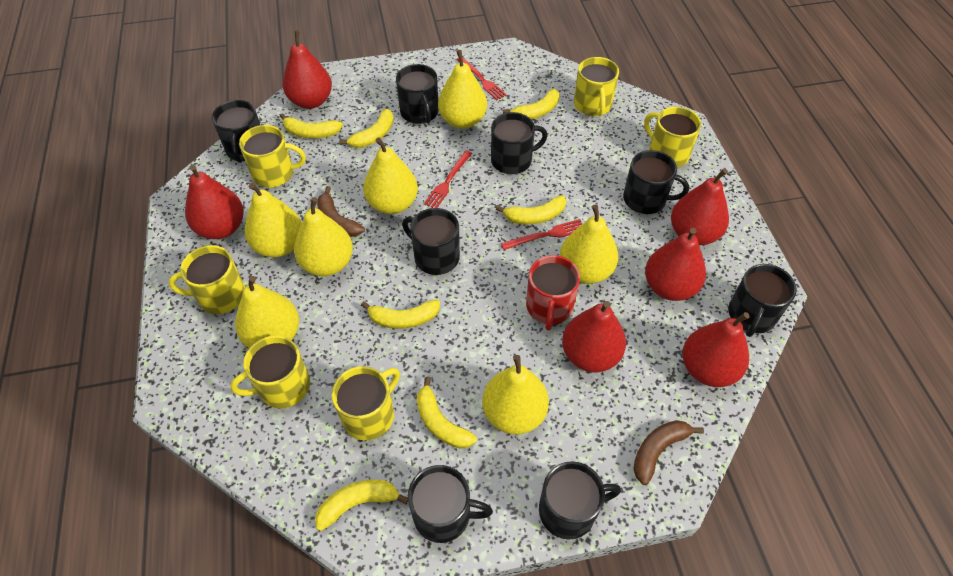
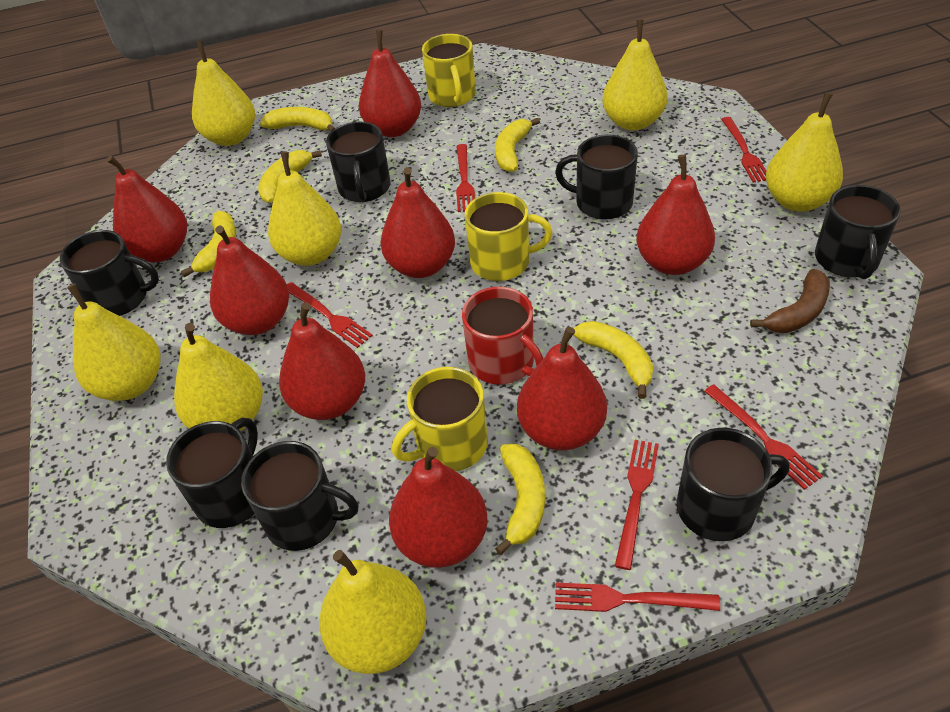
black mug: 8 -> 7
brown banana: 2 -> 1
red fork: 3 -> 6
red pear: 6 -> 8
yellow banana: 7 -> 6
yellow mug: 6 -> 3

